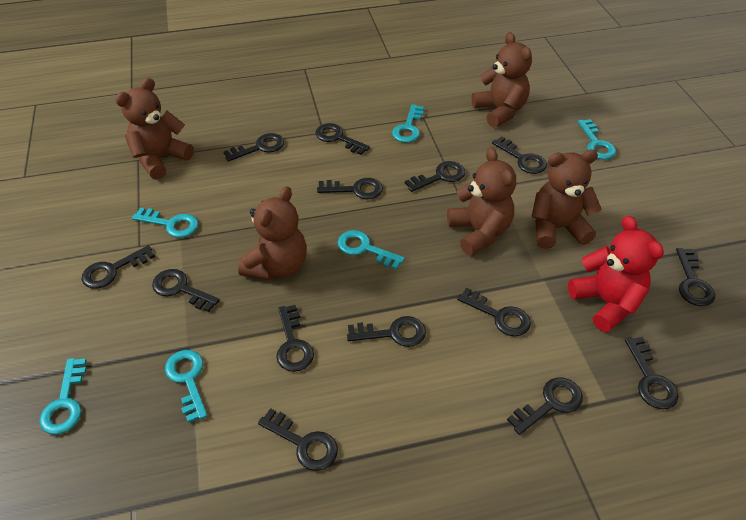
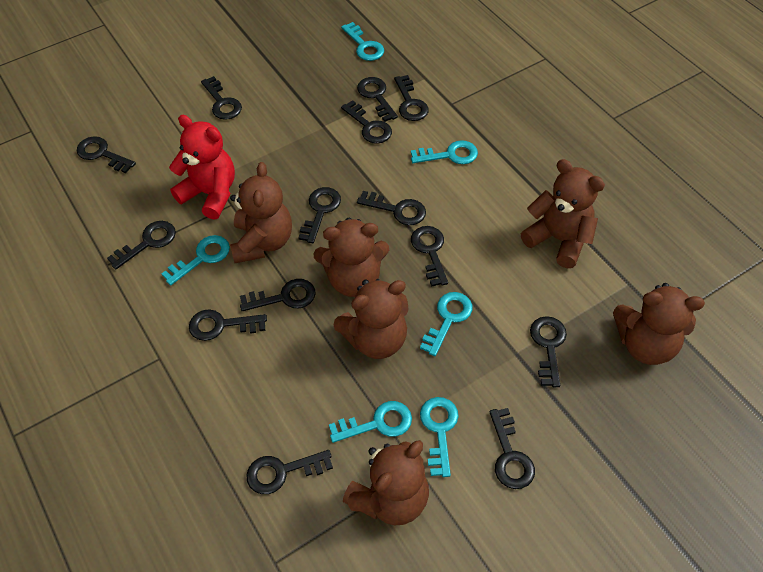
brown teddy bear: 5 -> 6

